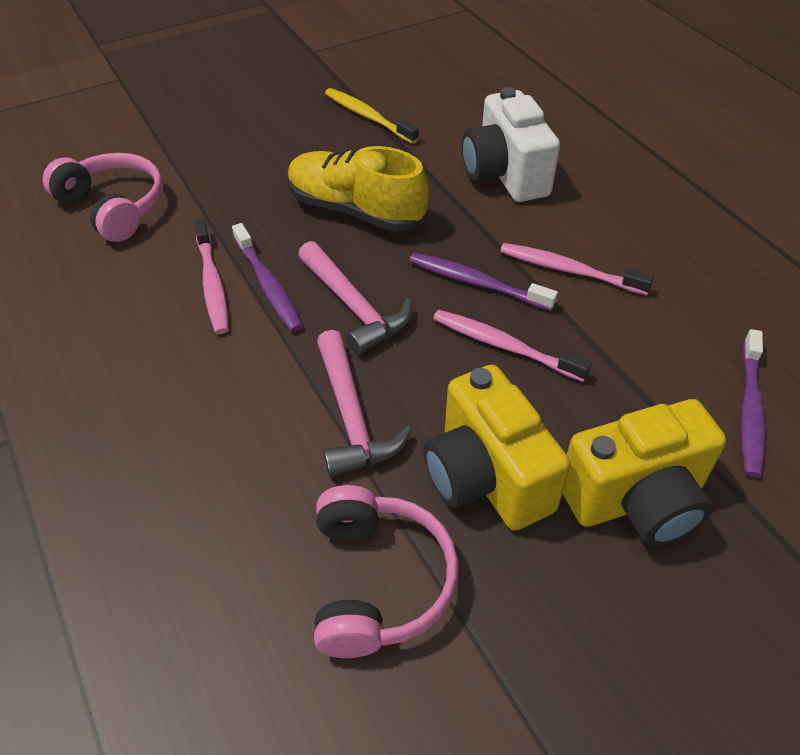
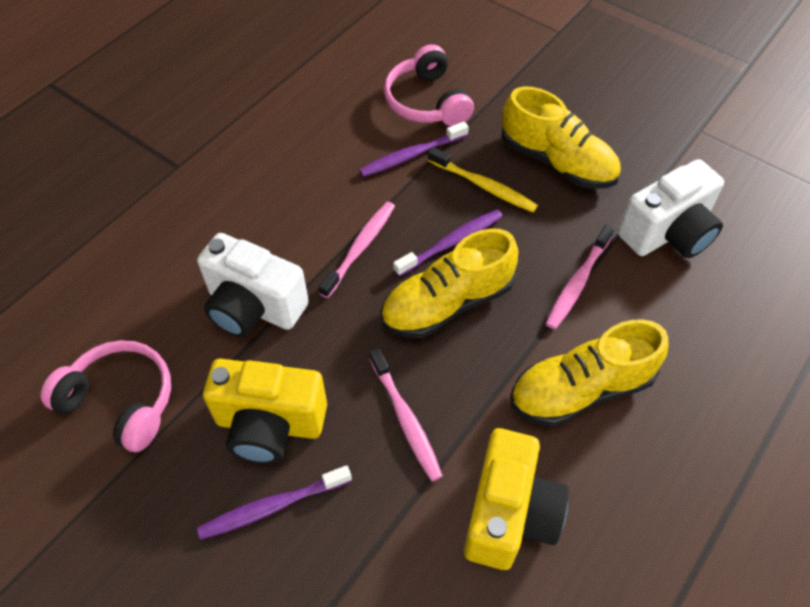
pink hammer: 2 -> 0
white camera: 1 -> 2
yellow shoe: 1 -> 3

